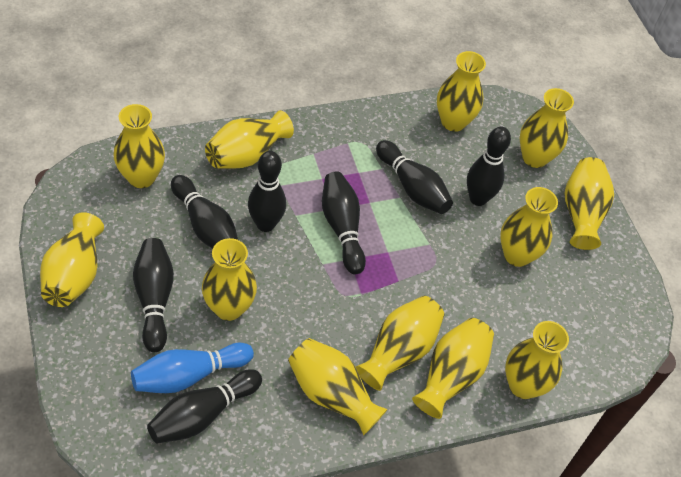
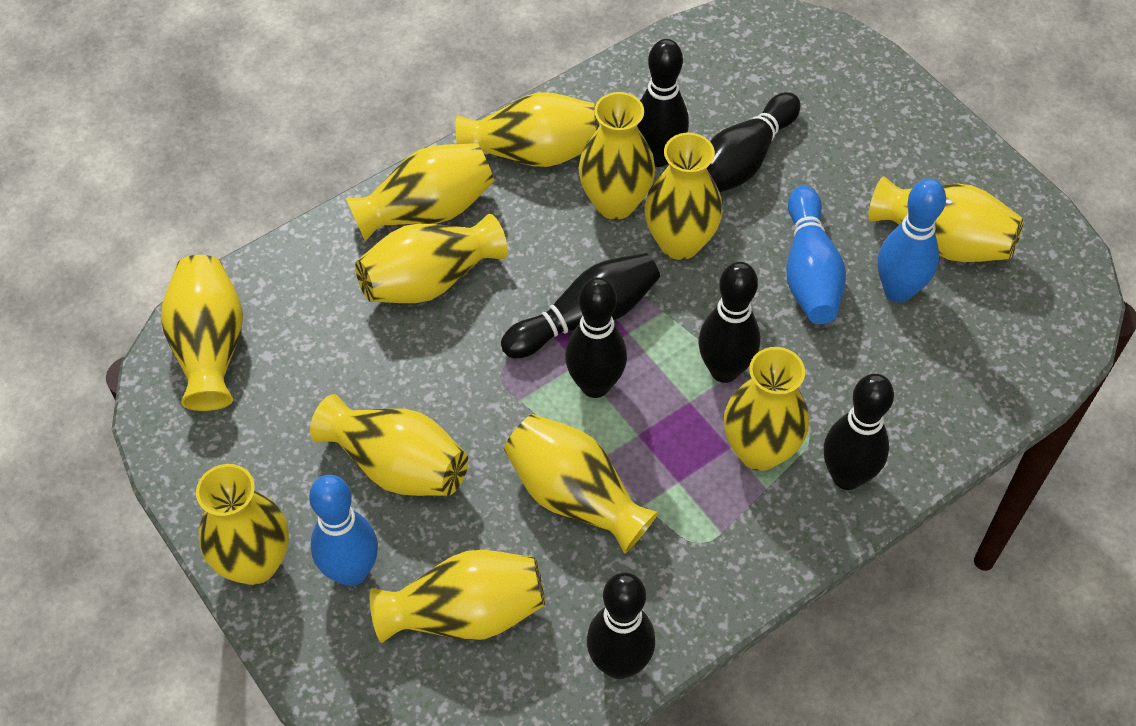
blue bowling pin: 1 -> 3

